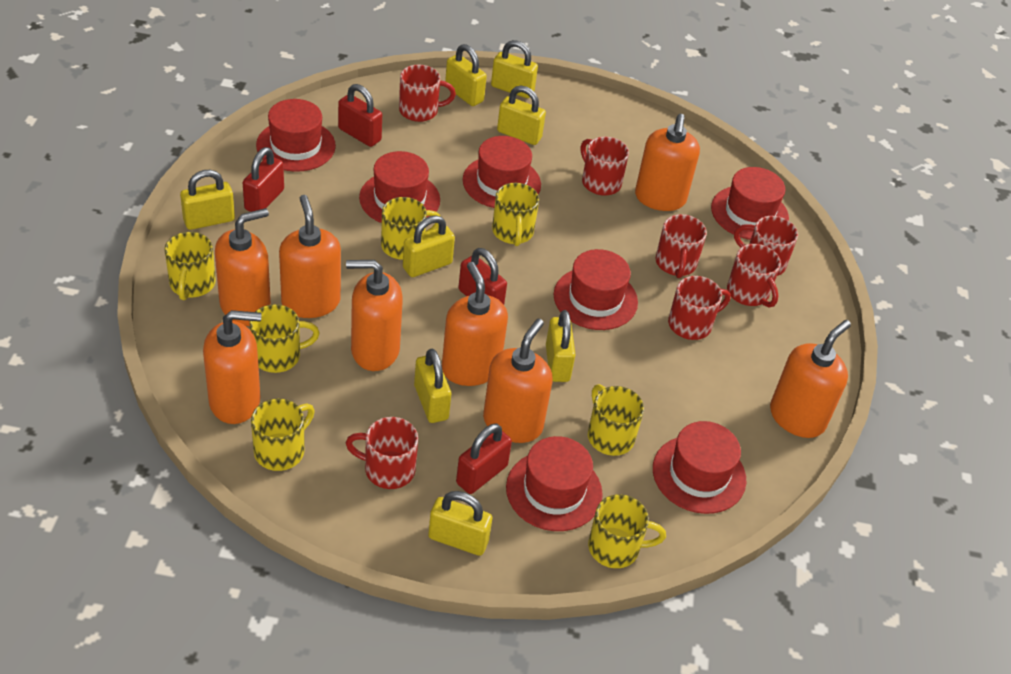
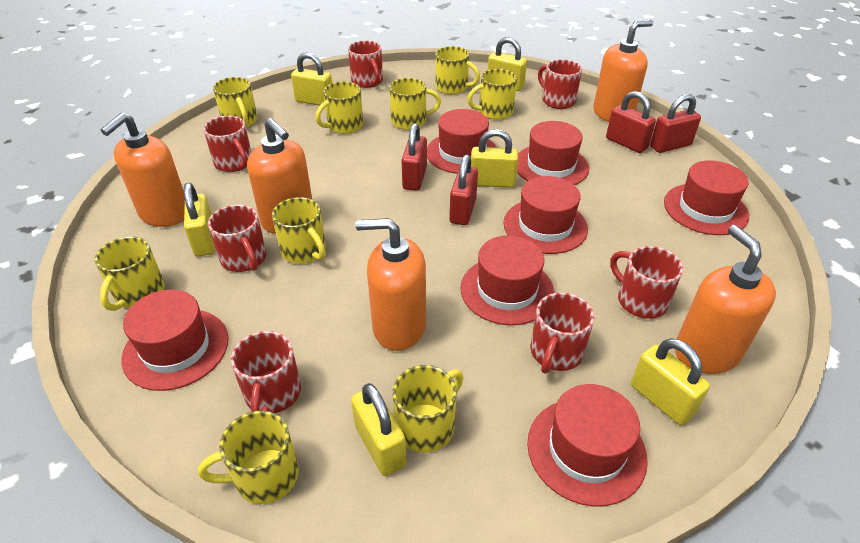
orange soap dispenser: 8 -> 5
yellow mug: 7 -> 9
yellow padlock: 8 -> 6

